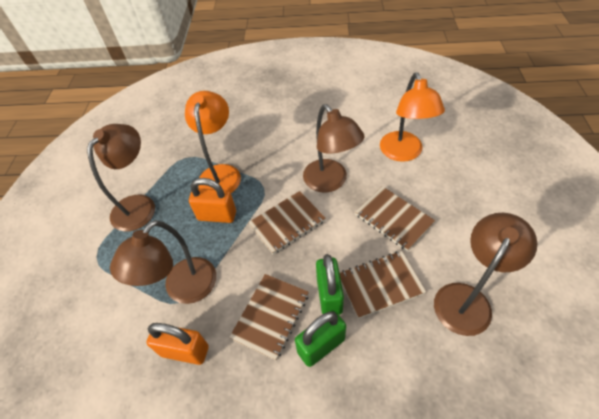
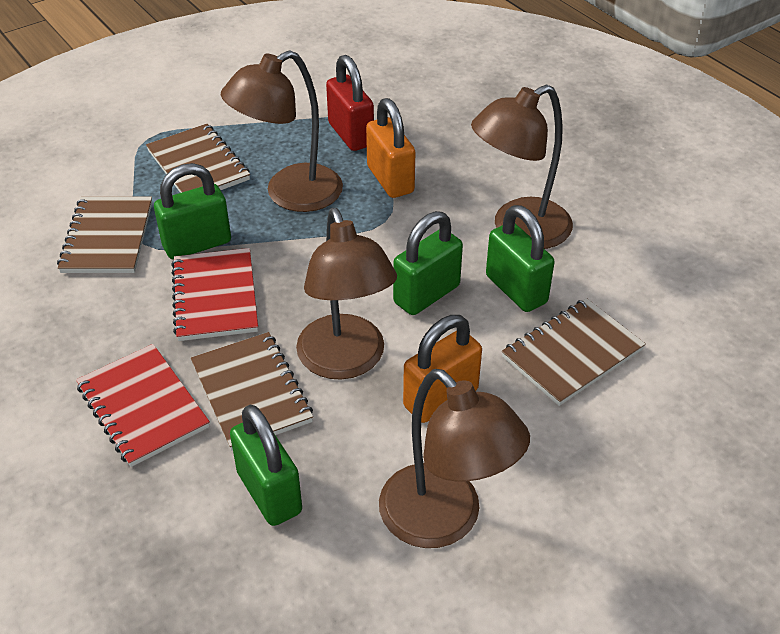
green padlock: 2 -> 4
orange lamp: 2 -> 0
red notebook: 0 -> 2
red padlock: 0 -> 1

